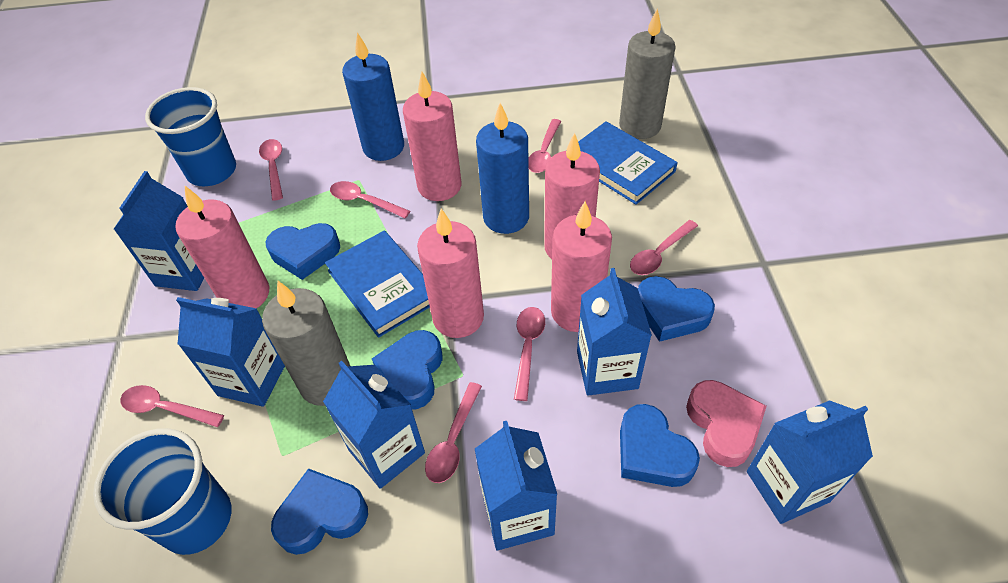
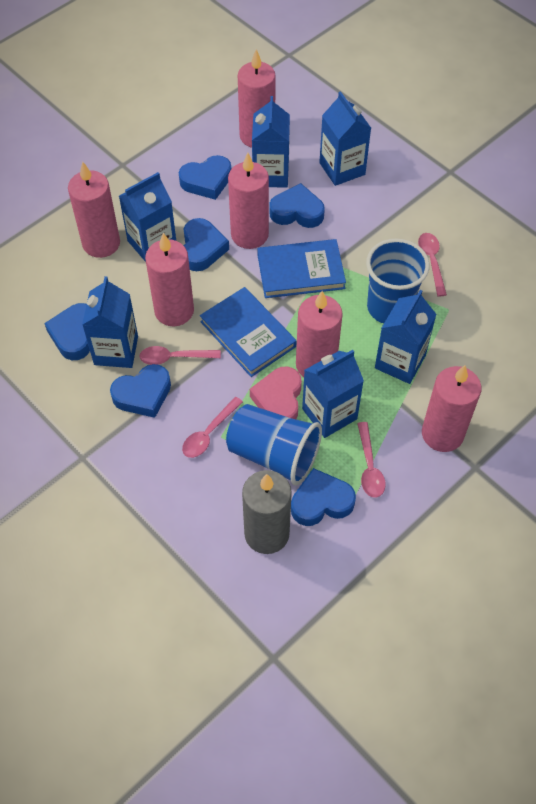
blue candle: 2 -> 0
blue heart: 5 -> 6
grey candle: 2 -> 1
pink candle: 5 -> 6
pink spoon: 7 -> 4

